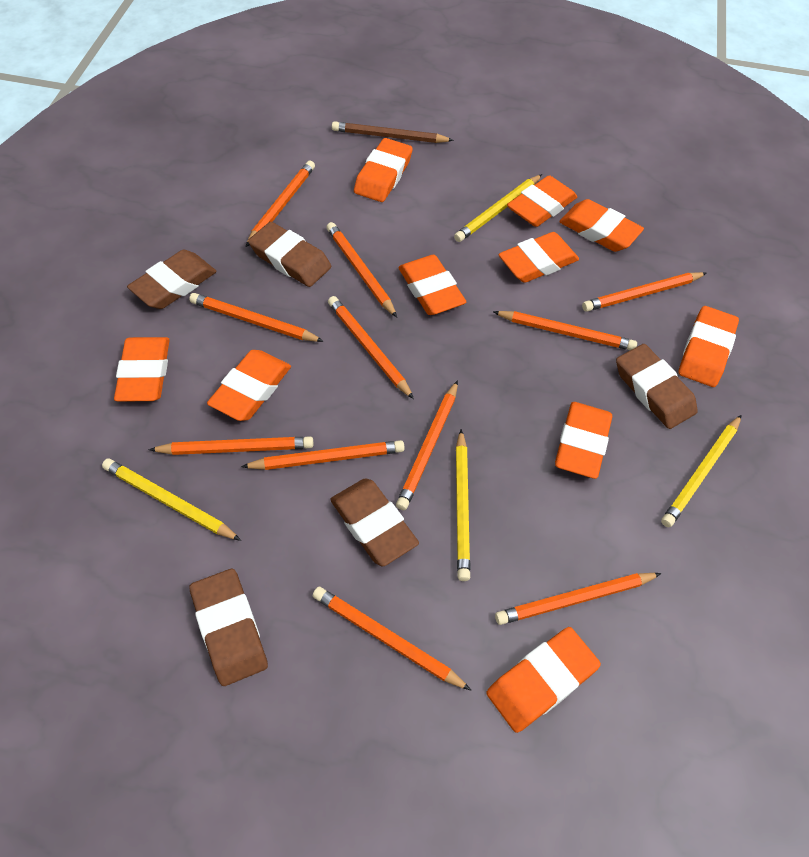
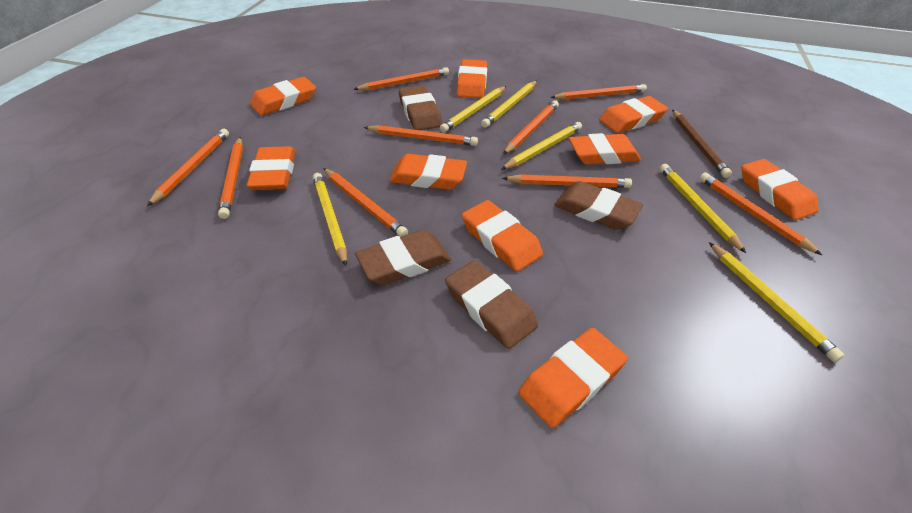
brown eraser: 5 -> 4
orange eraser: 10 -> 9
orange pencil: 11 -> 9
yellow pencil: 4 -> 6

